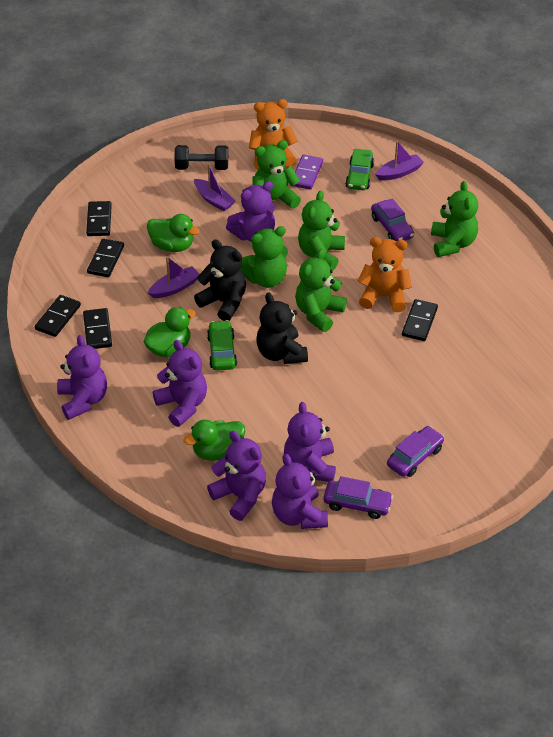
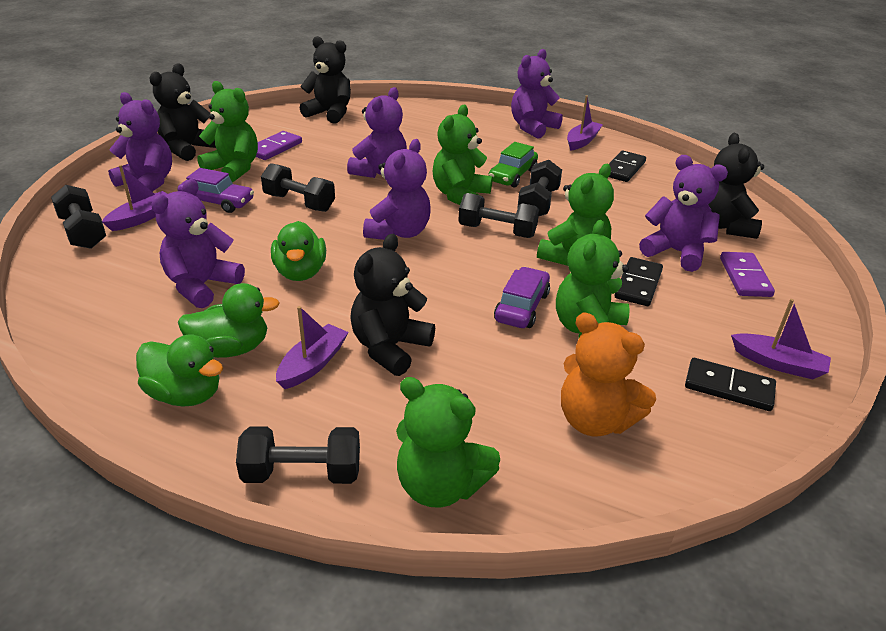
black domino: 5 -> 3
black dumbbell: 1 -> 5
black teddy bear: 2 -> 4
green car: 2 -> 1
orange teddy bear: 2 -> 1
purple boat: 3 -> 4
purple car: 3 -> 2
purple domino: 1 -> 2

